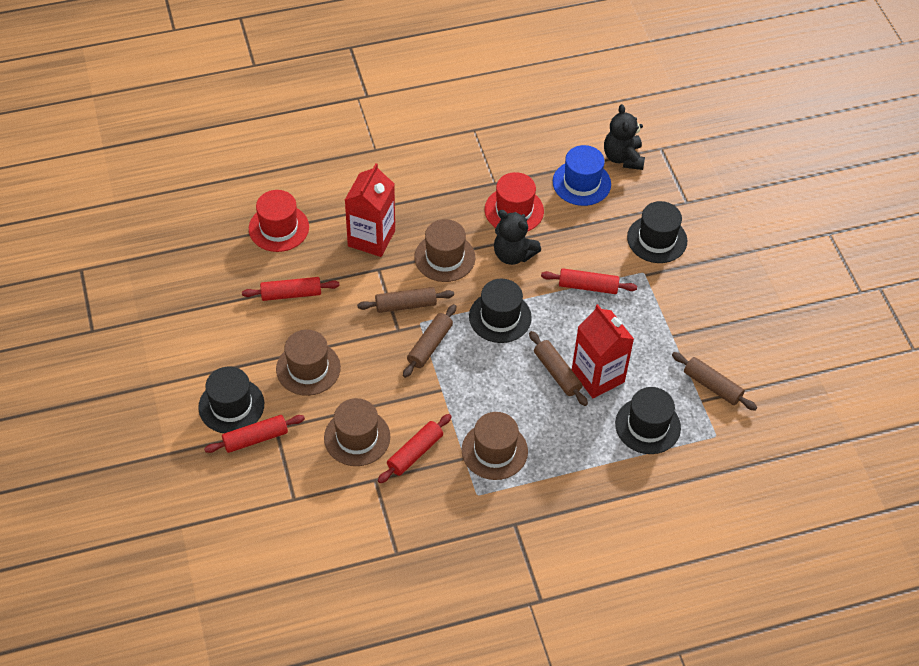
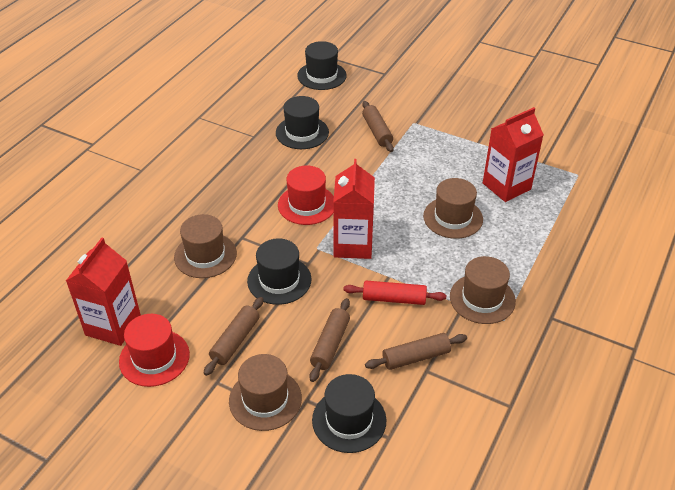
black teddy bear: 2 -> 0
blue hat: 1 -> 0
red carton: 2 -> 3
red rolling pin: 4 -> 1

